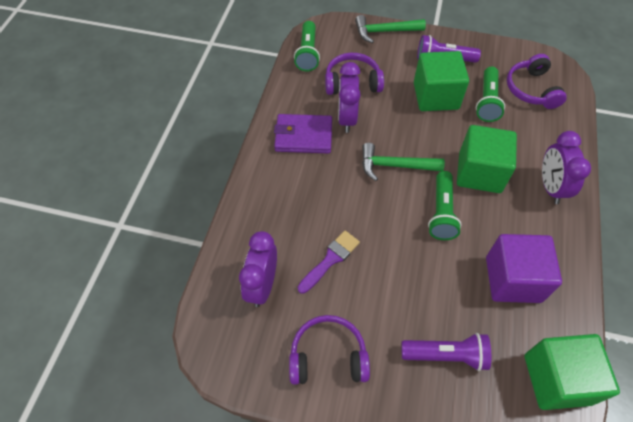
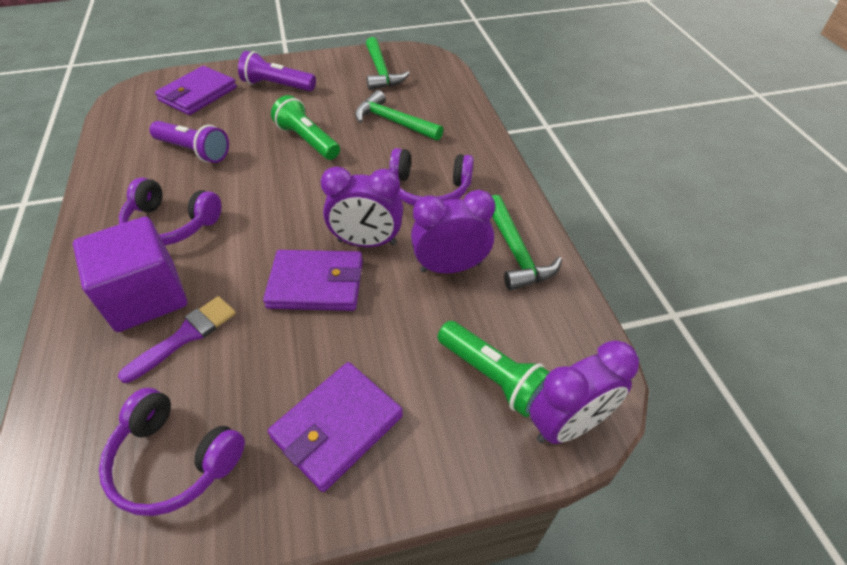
green cube: 3 -> 0
green flashlight: 3 -> 2
green hammer: 2 -> 3
purple wallet: 1 -> 3

